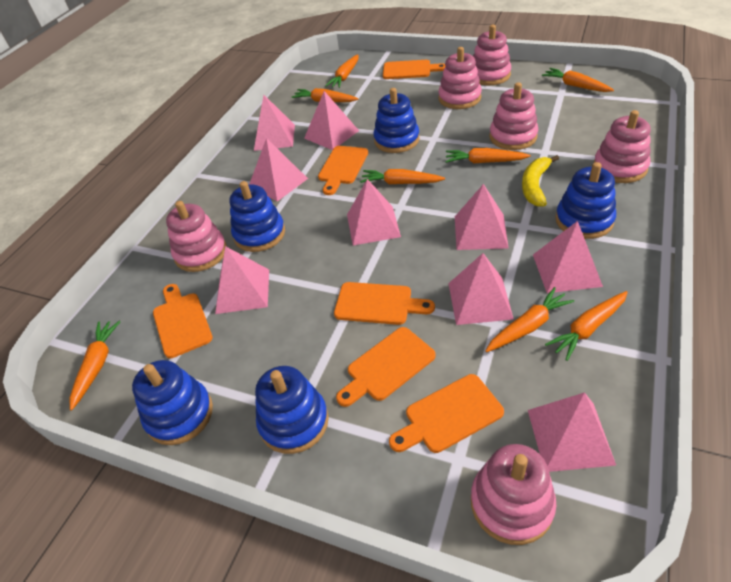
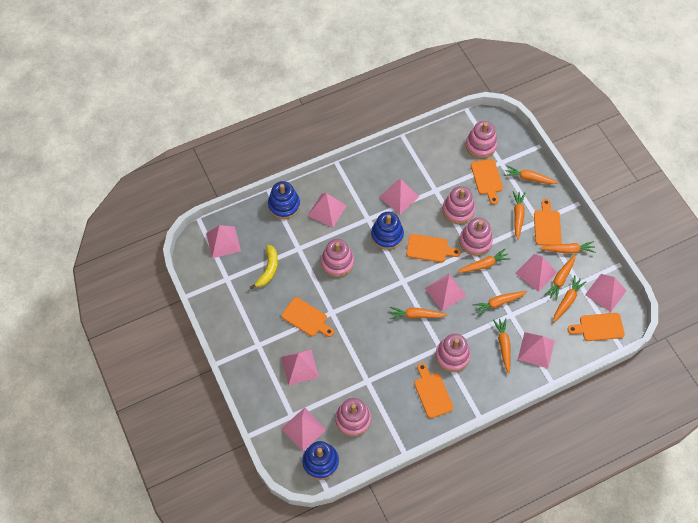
blue stacking toy: 5 -> 3
orange carrot: 8 -> 9

